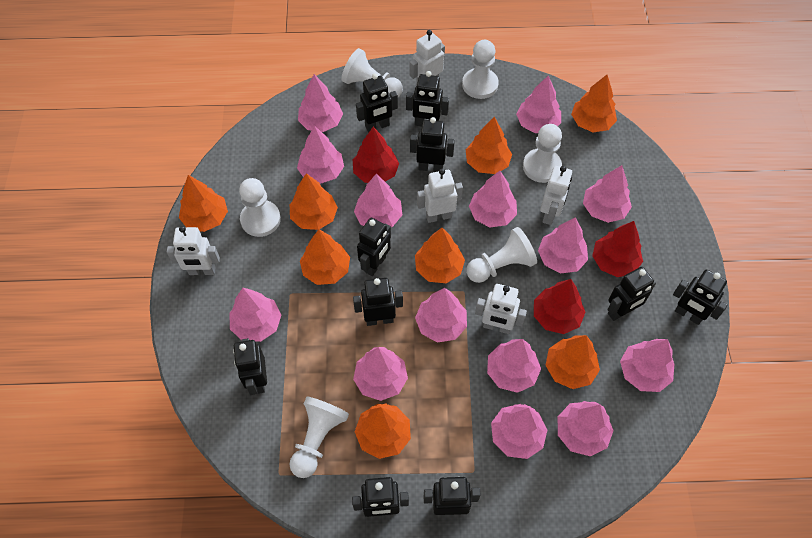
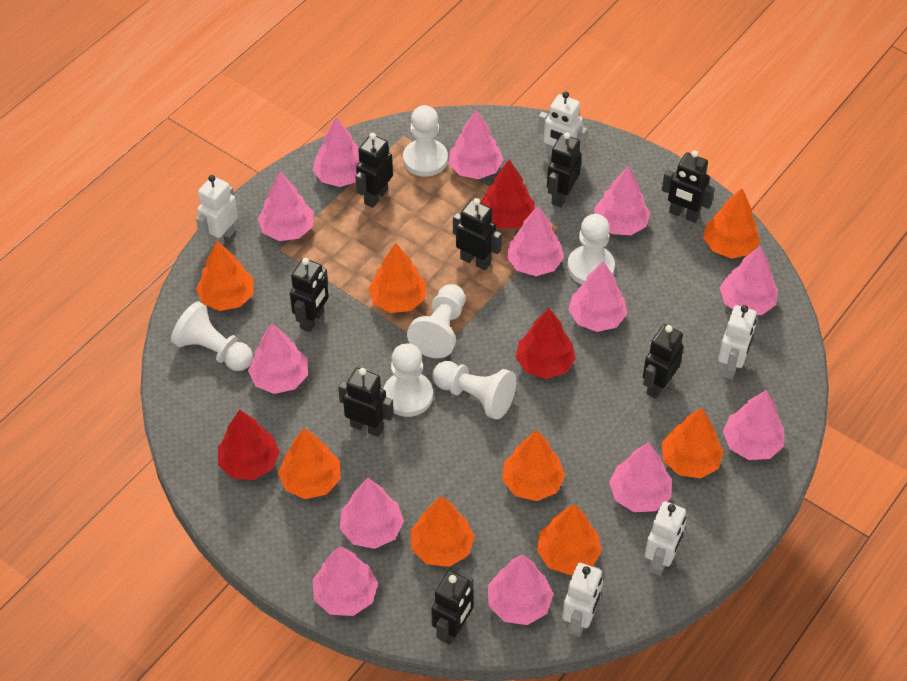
black robot: 10 -> 8
pink tree: 14 -> 13

